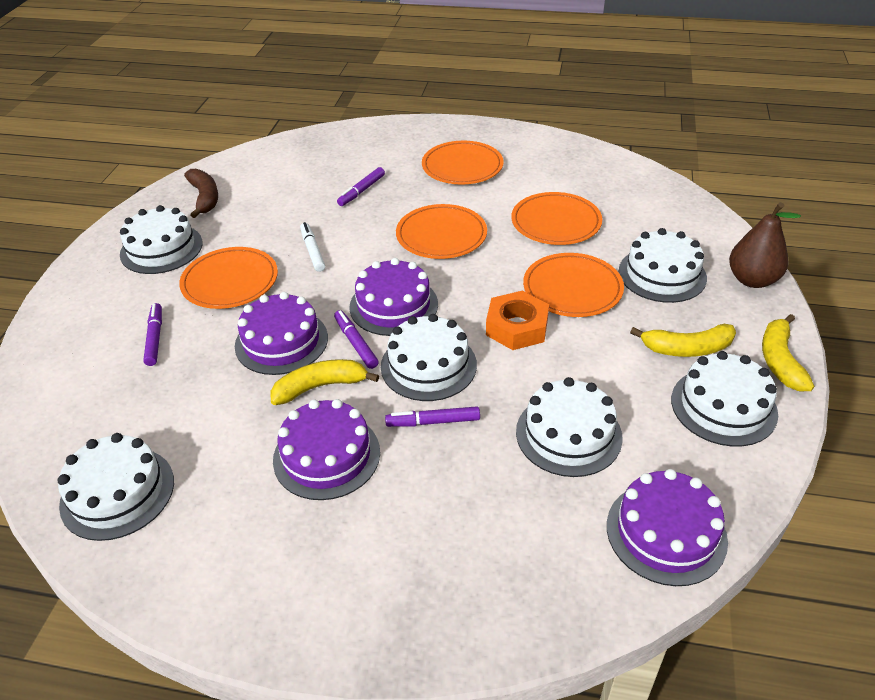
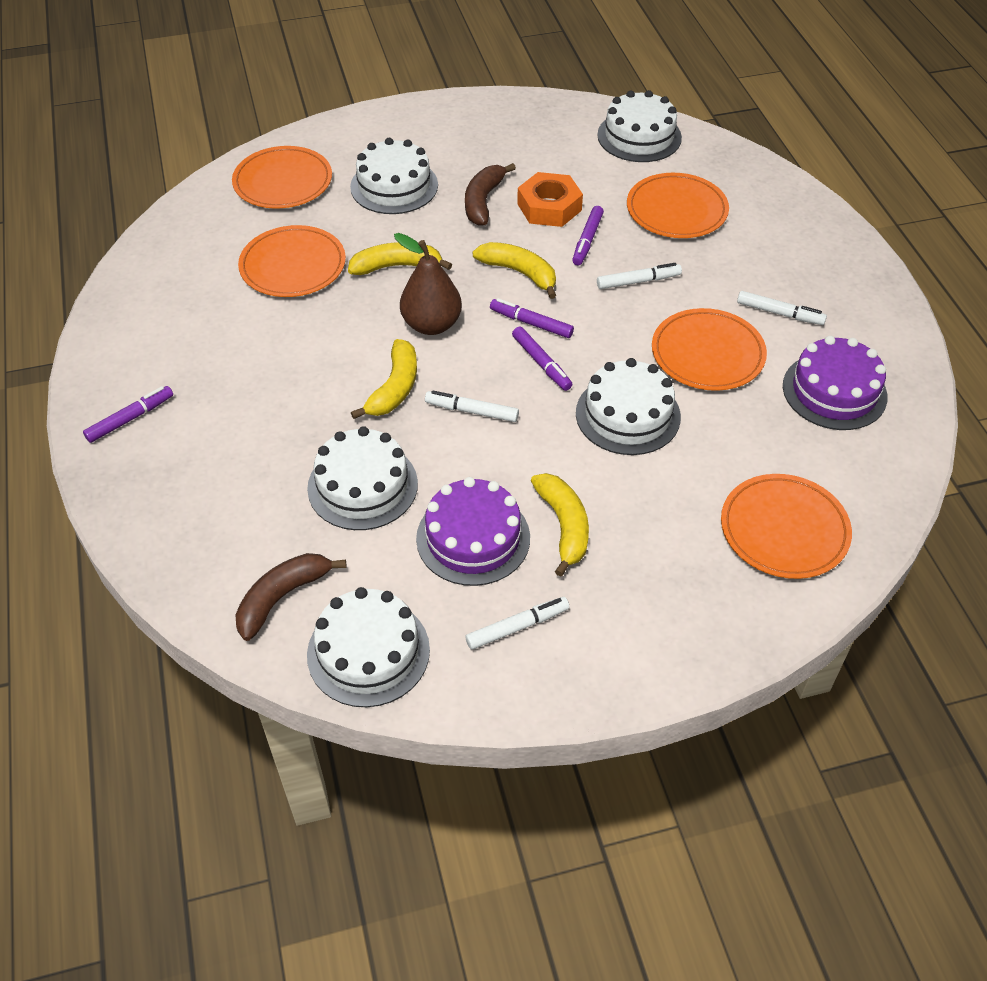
brown banana: 1 -> 2
purple cake: 4 -> 2
white cake: 6 -> 5
white marker: 1 -> 4
yellow banana: 3 -> 4

